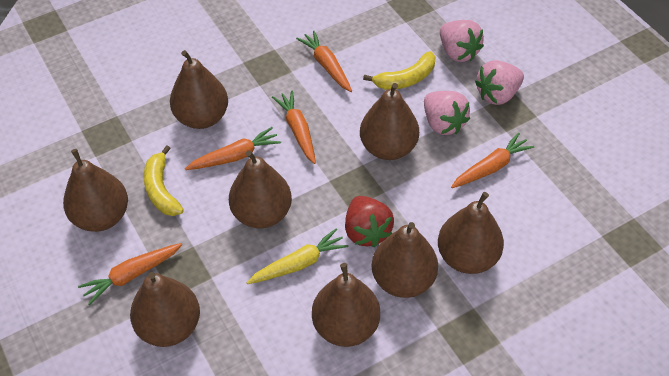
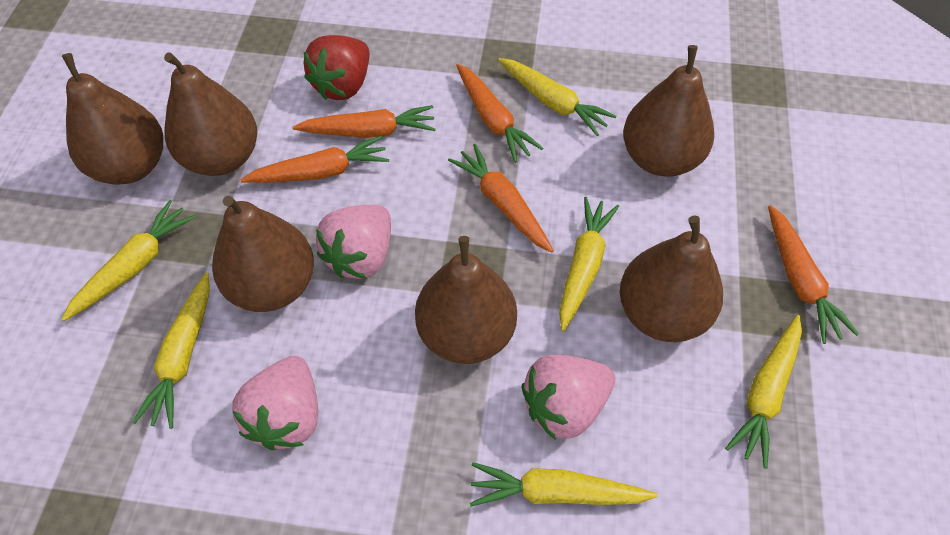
brown pear: 8 -> 6
yellow banana: 2 -> 0
yellow carrot: 1 -> 6

